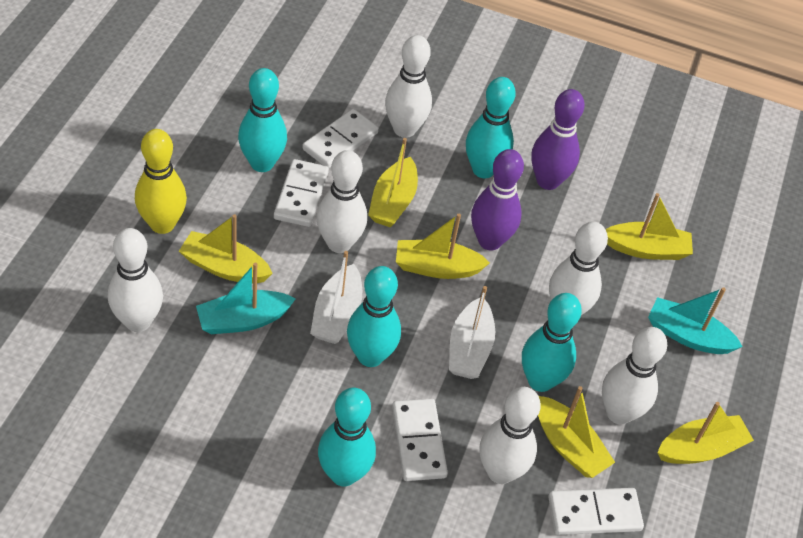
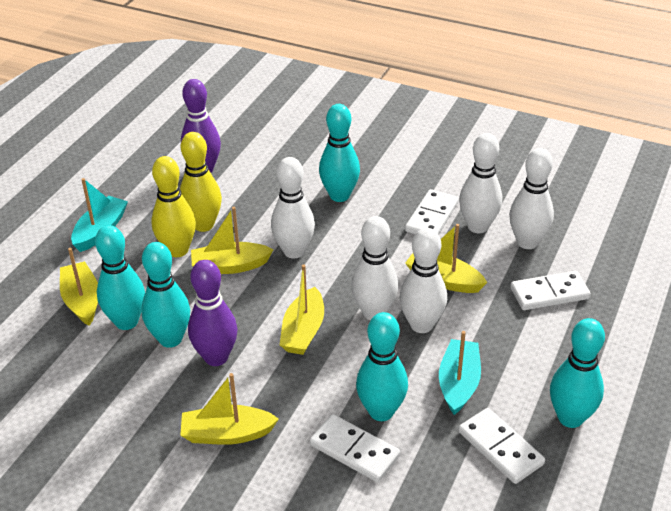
white boat: 2 -> 0
white bowling pin: 6 -> 5
yellow boat: 6 -> 5
yellow bowling pin: 1 -> 2

